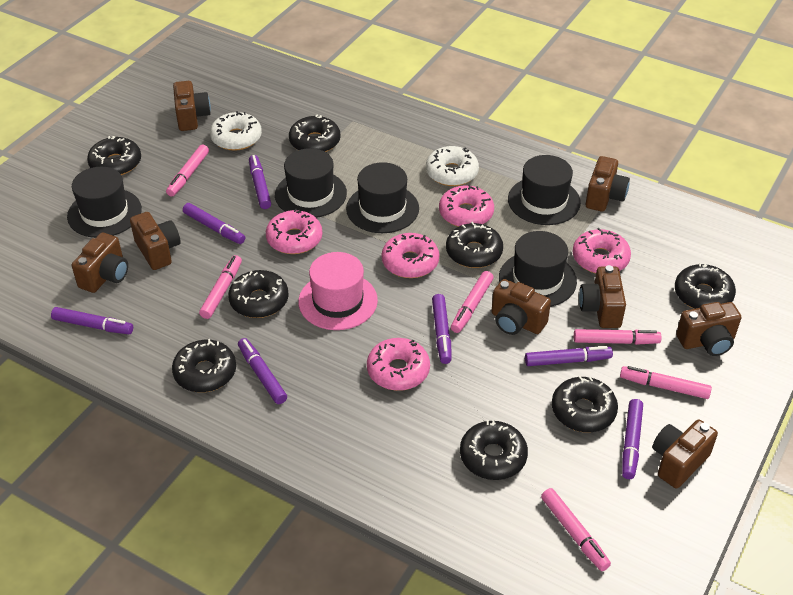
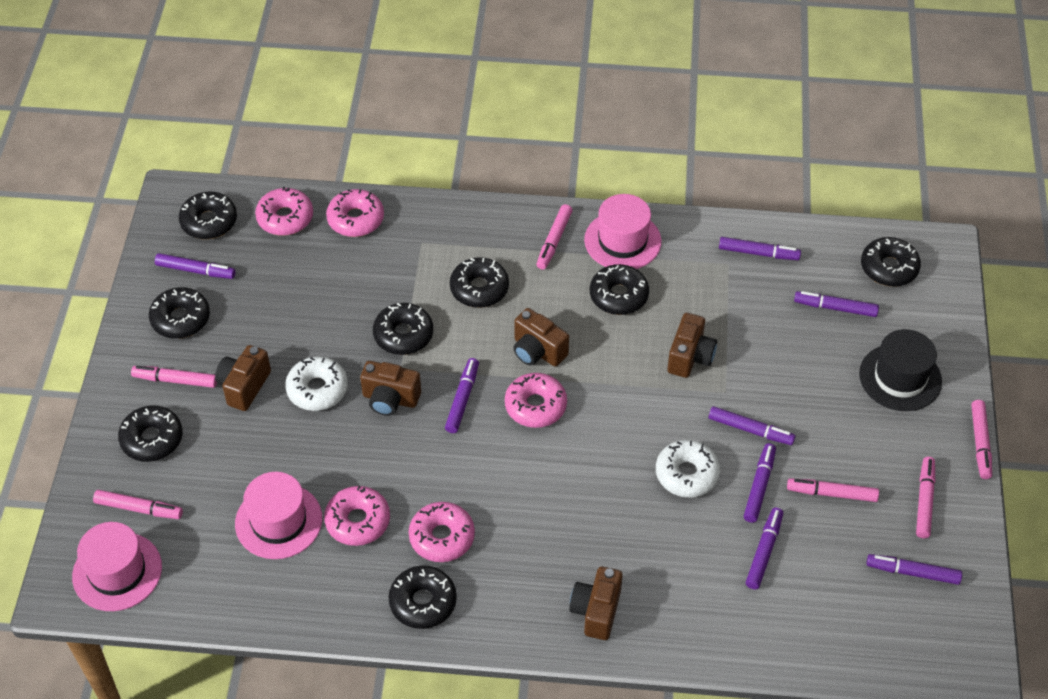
black hat: 5 -> 1
brown camera: 8 -> 5
pink hat: 1 -> 3
purple marker: 7 -> 8

